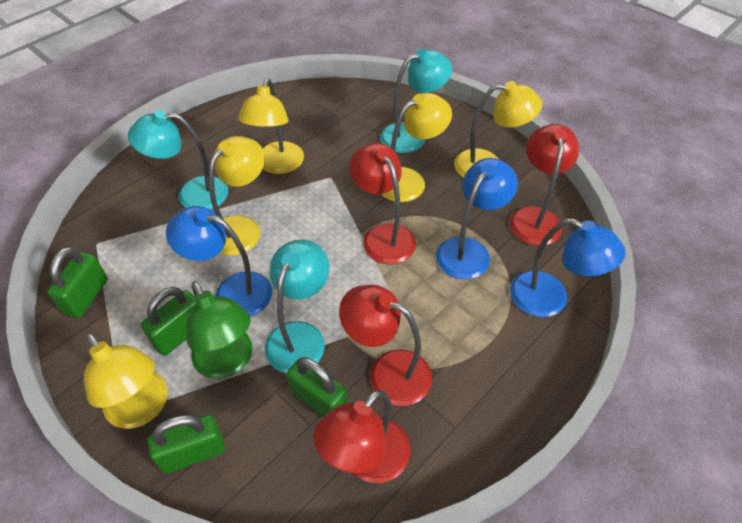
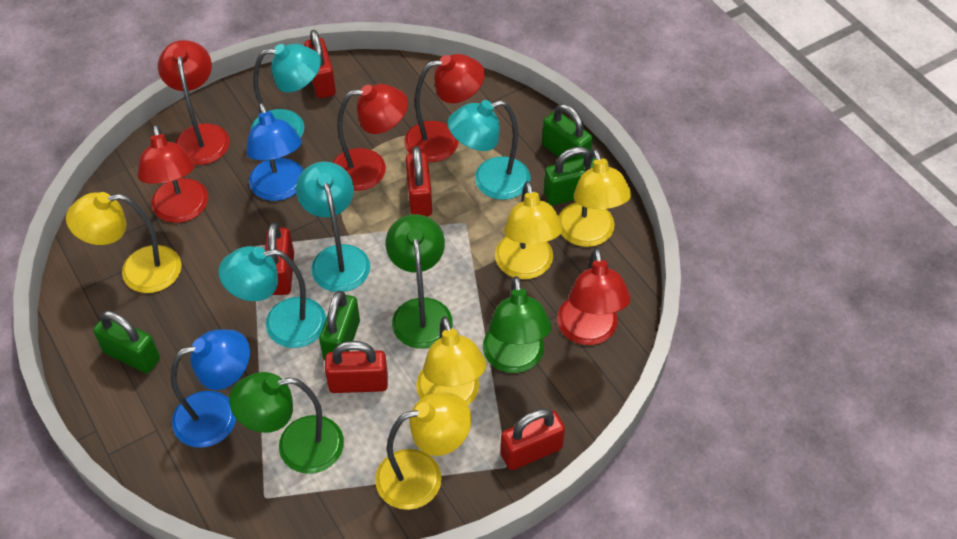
blue lamp: 3 -> 2
green lamp: 1 -> 3
red lamp: 4 -> 5
red padlock: 0 -> 5
turquoise lamp: 3 -> 4

